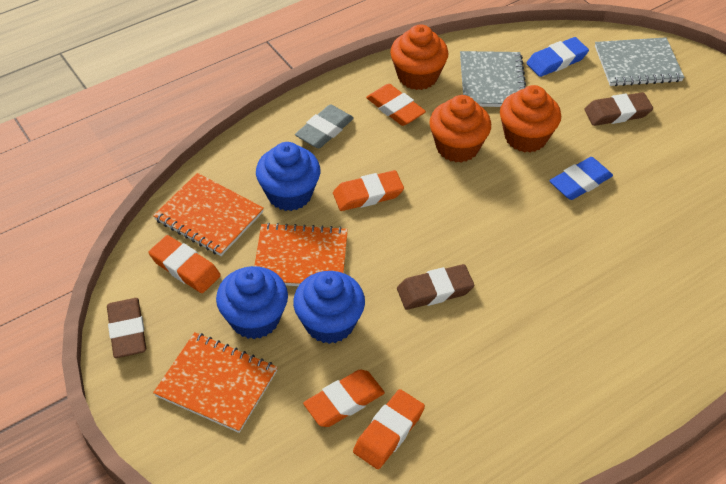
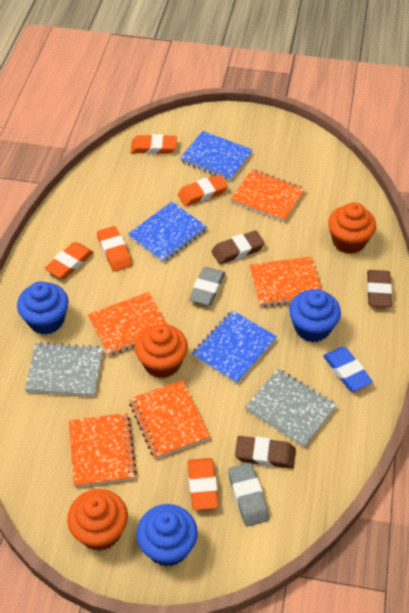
blue eraser: 2 -> 1
blue notebook: 0 -> 3
grey eraser: 1 -> 2
orange notebook: 3 -> 5

